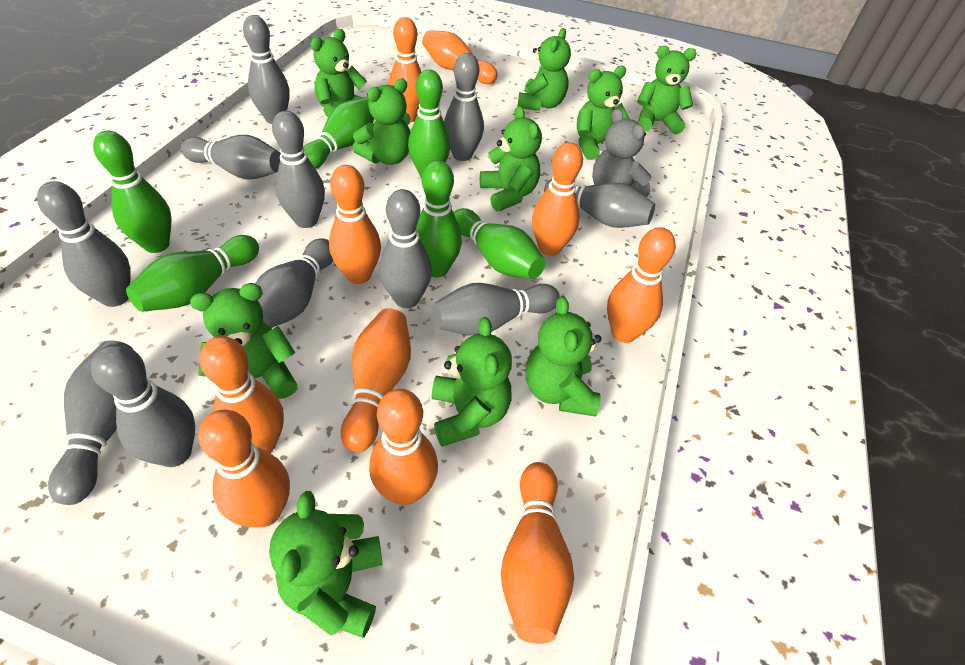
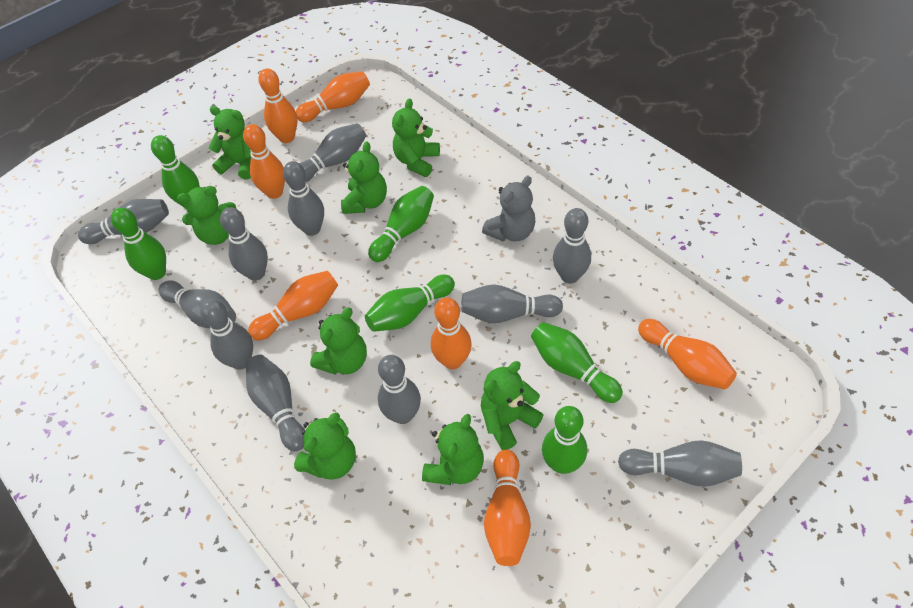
green teddy bear: 10 -> 8
orange bowling pin: 10 -> 7

